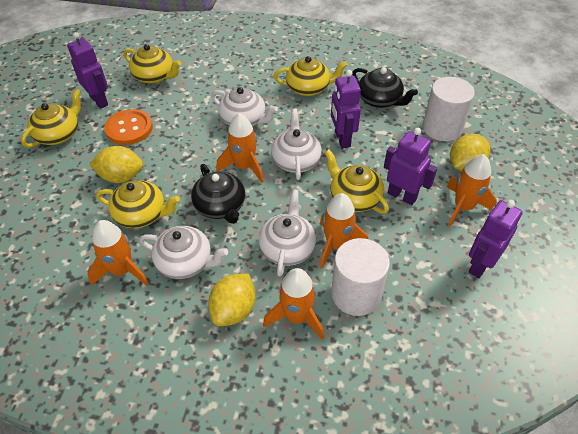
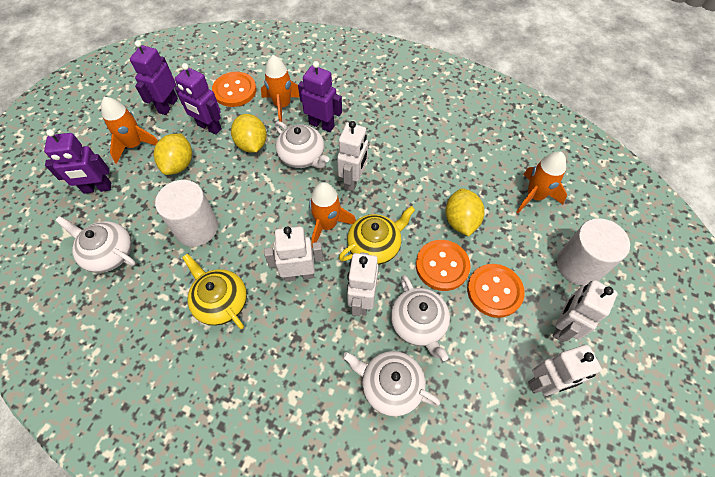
black teapot: 2 -> 0
orange button: 1 -> 3
orange rocket: 5 -> 4
white robot: 0 -> 5
yellow teapot: 5 -> 2

